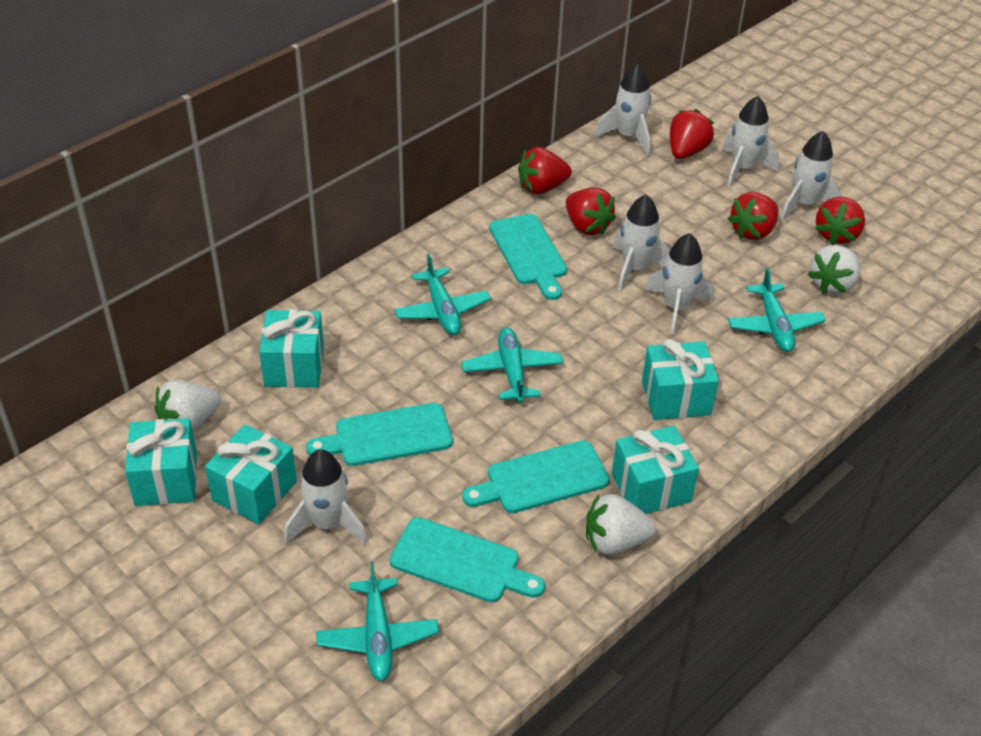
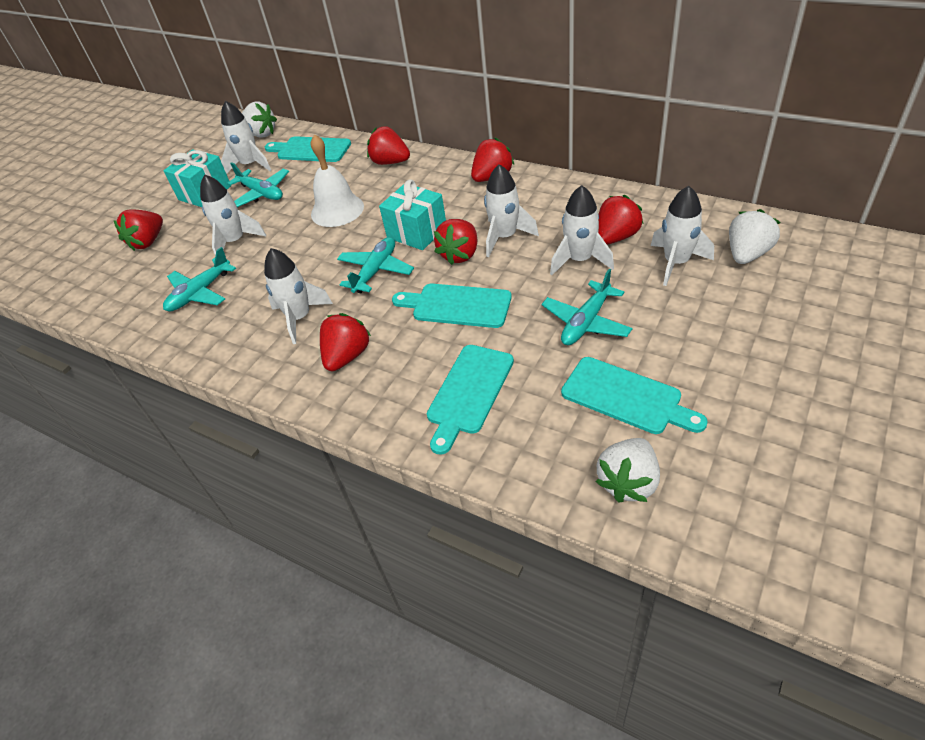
red strawberry: 5 -> 6
turquoise gift: 5 -> 2
white bell: 0 -> 1

